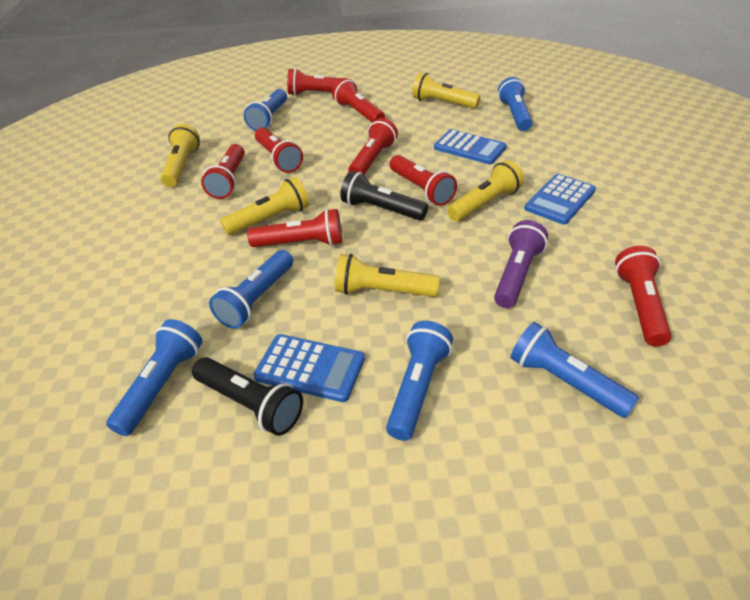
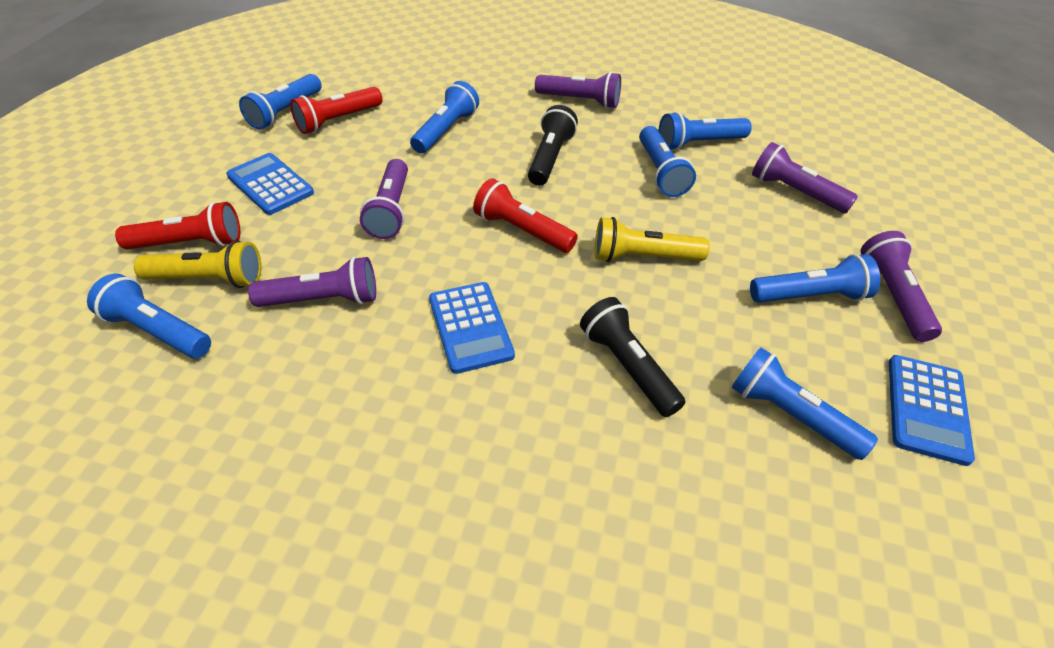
blue flashlight: 6 -> 7
purple flashlight: 1 -> 5
red flashlight: 8 -> 3
yellow flashlight: 5 -> 2

